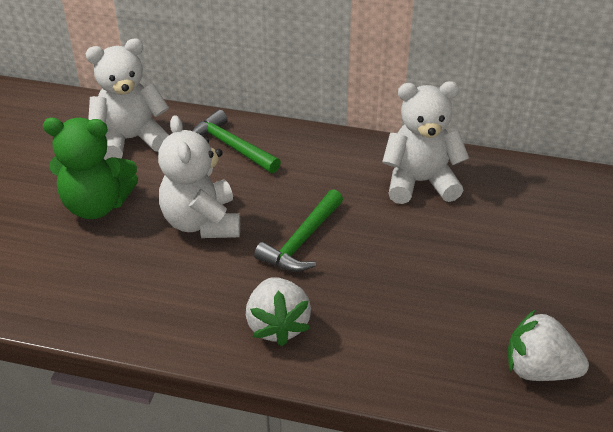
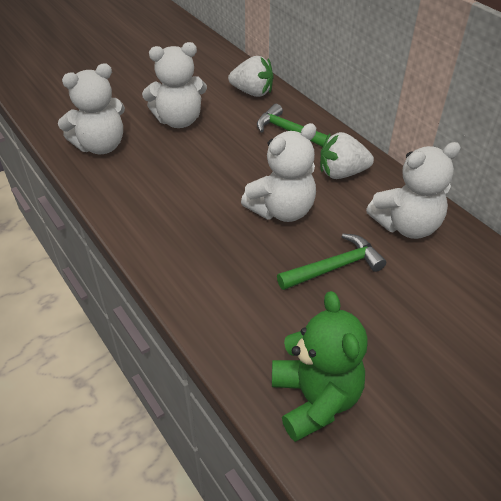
white teddy bear: 3 -> 4

